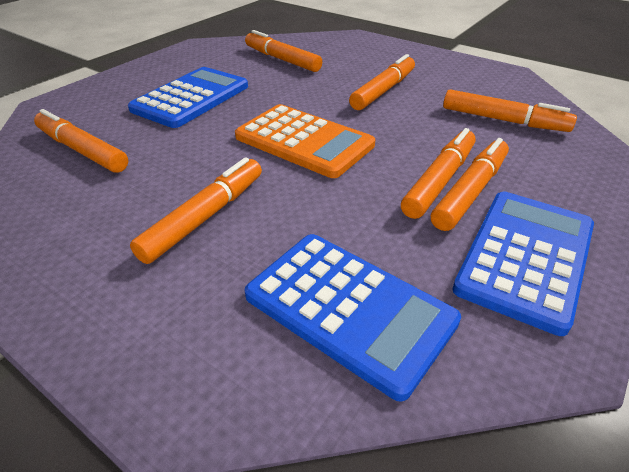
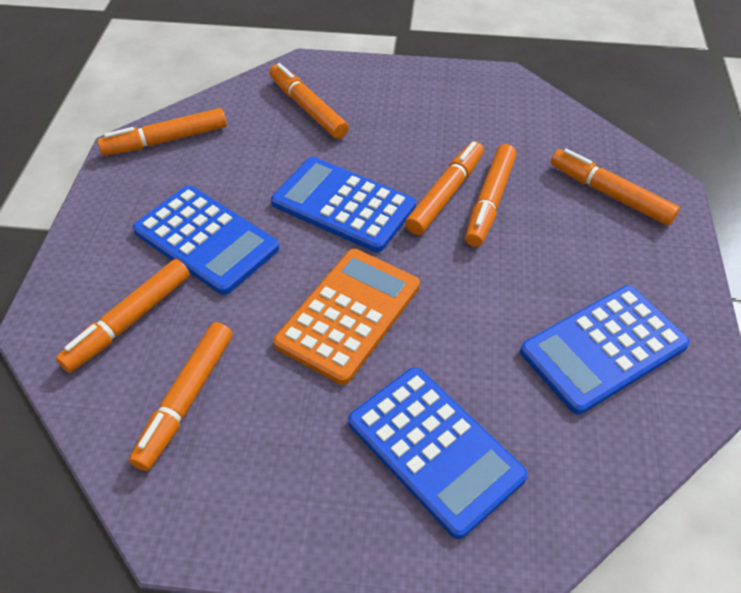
blue calculator: 3 -> 4

